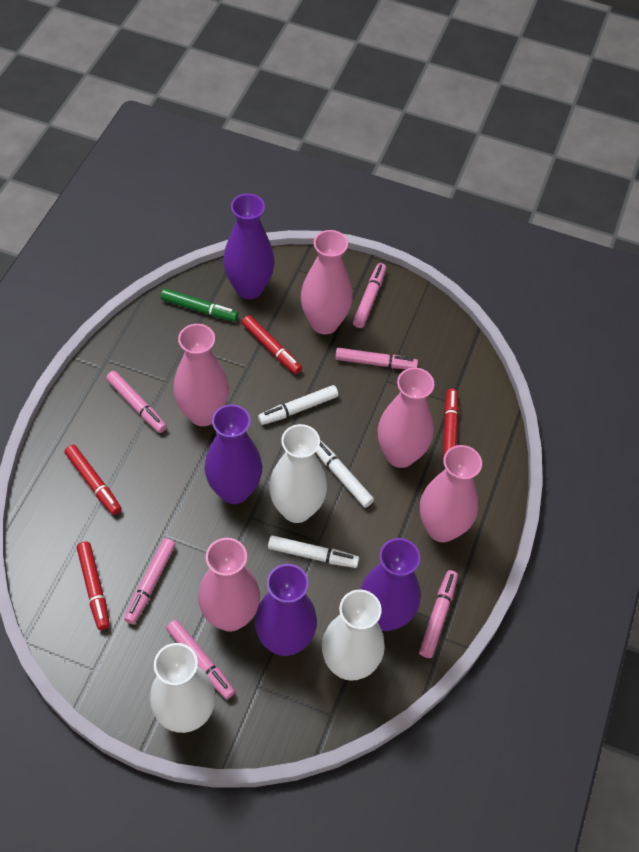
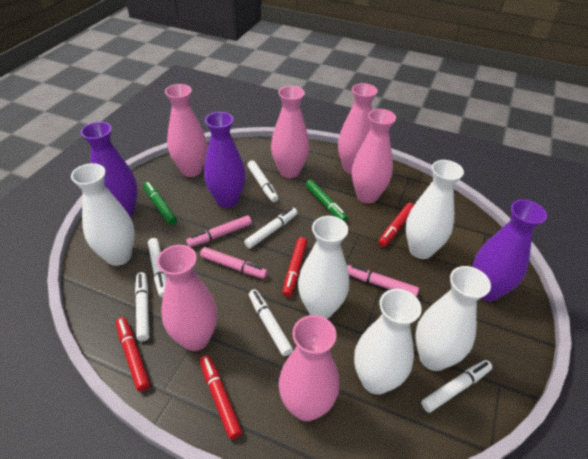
green marker: 1 -> 2
pink marker: 6 -> 3
pink vase: 5 -> 6
purple vase: 4 -> 3
white marker: 3 -> 6
white vase: 3 -> 5

